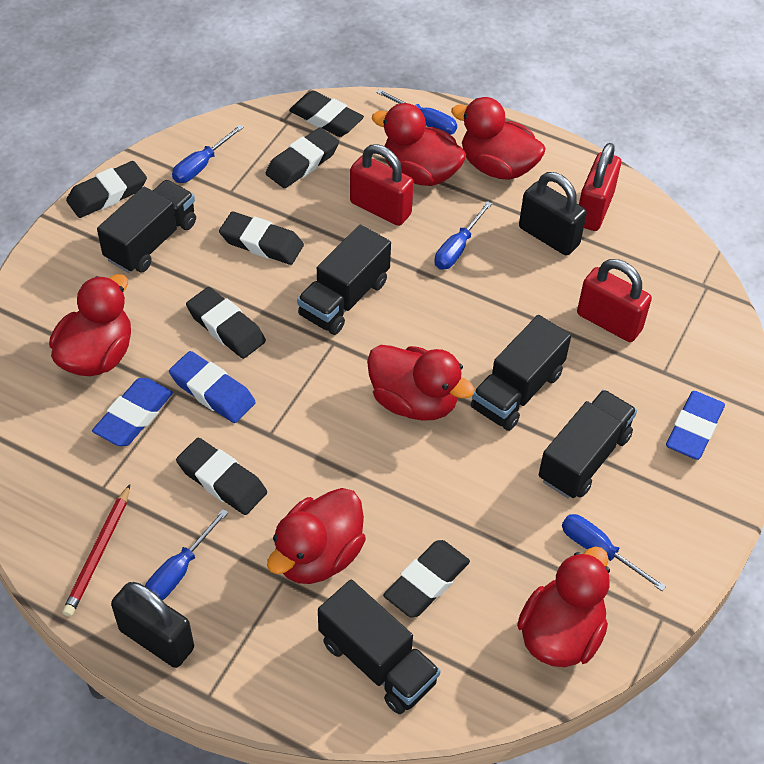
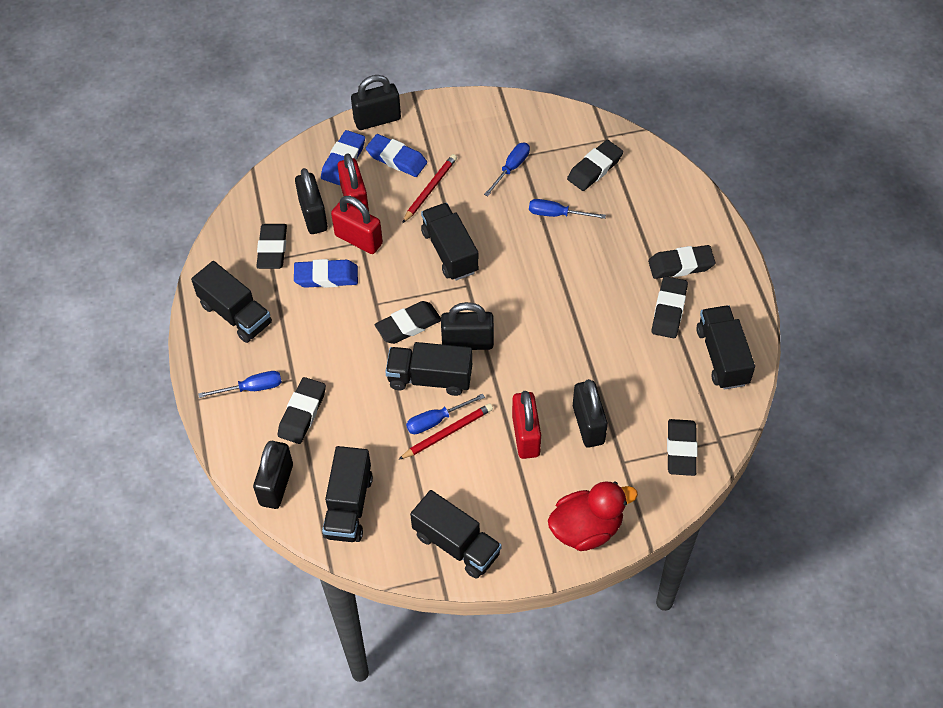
black padlock: 2 -> 5
black truck: 5 -> 6
blue screwdriver: 5 -> 4
red duck: 6 -> 1
red pencil: 1 -> 2

